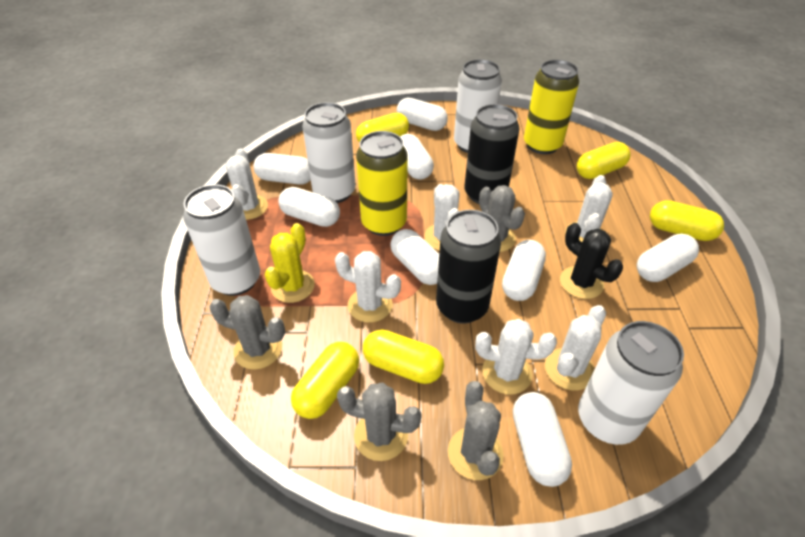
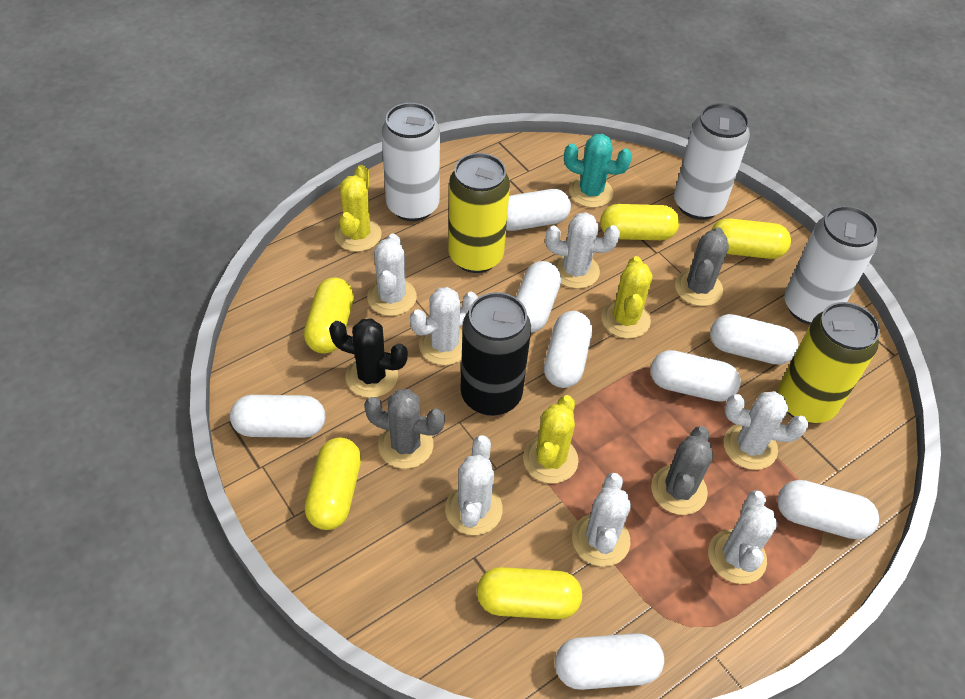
black can: 2 -> 1
grey cactus: 4 -> 3
turquoise cactus: 0 -> 1
white cactus: 6 -> 7
white can: 4 -> 3
yellow cactus: 1 -> 3

